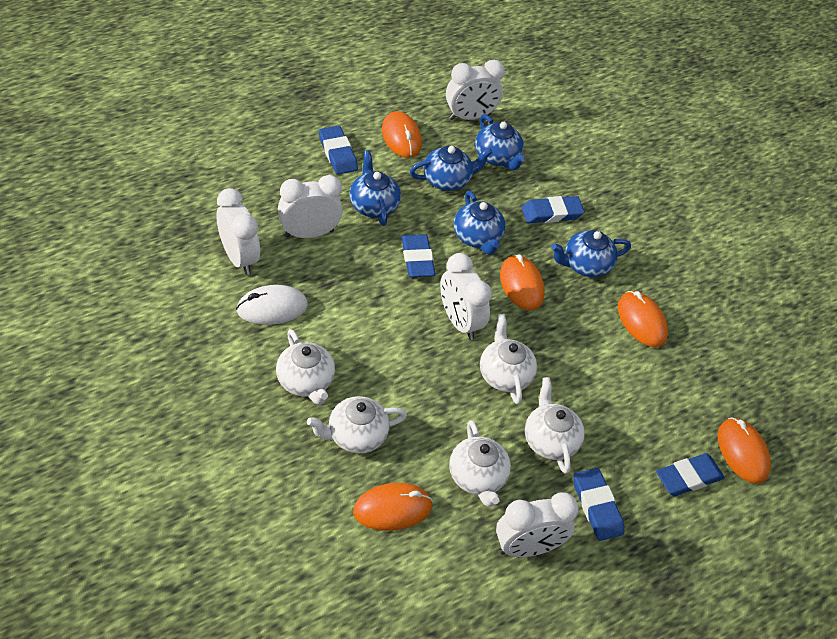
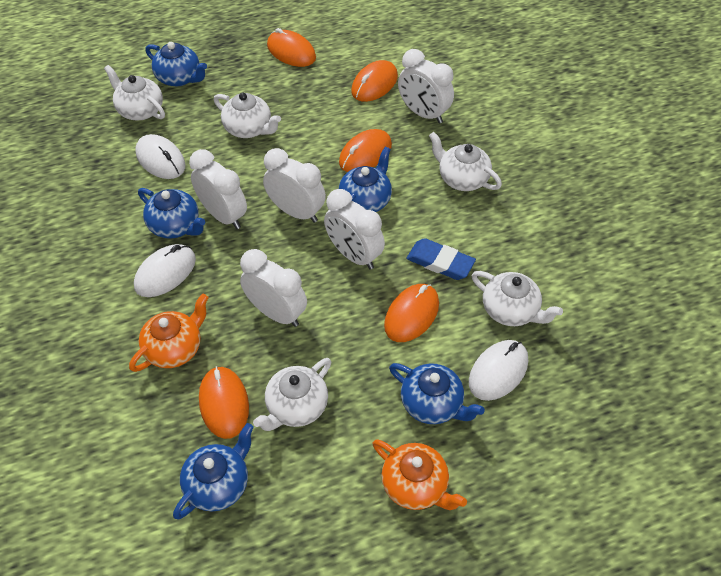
blue eraser: 5 -> 1
orange teapot: 0 -> 2
white mouse: 1 -> 3

